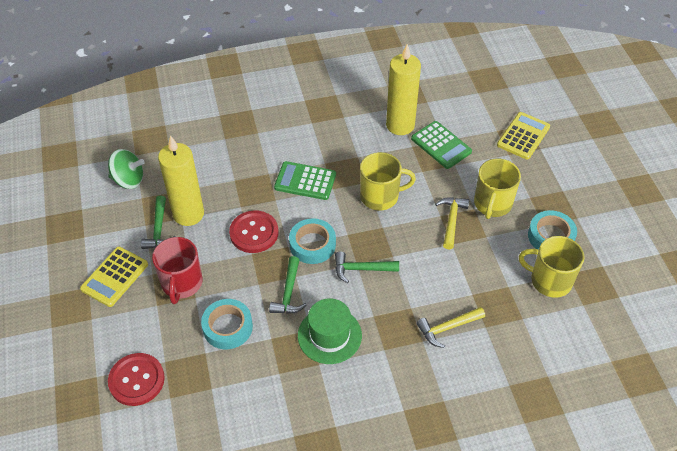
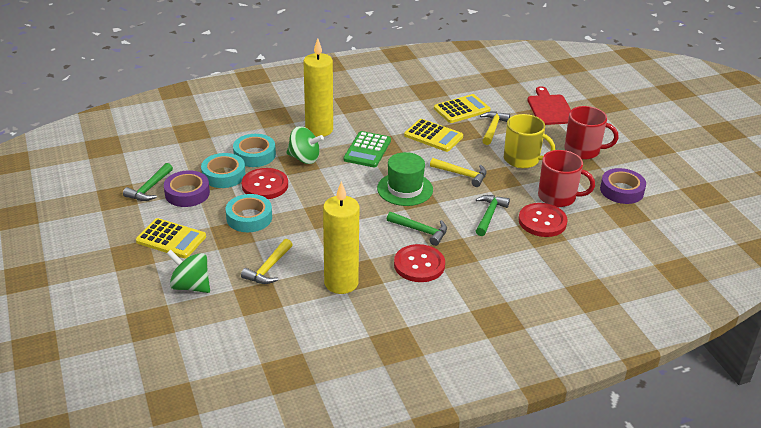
green calculator: 2 -> 1
green spinning top: 1 -> 2
purple tape: 0 -> 2
red button: 2 -> 3
red cutting board: 0 -> 1
red mug: 1 -> 2
yellow calculator: 2 -> 3
yellow hammer: 2 -> 3
yellow mug: 3 -> 1

